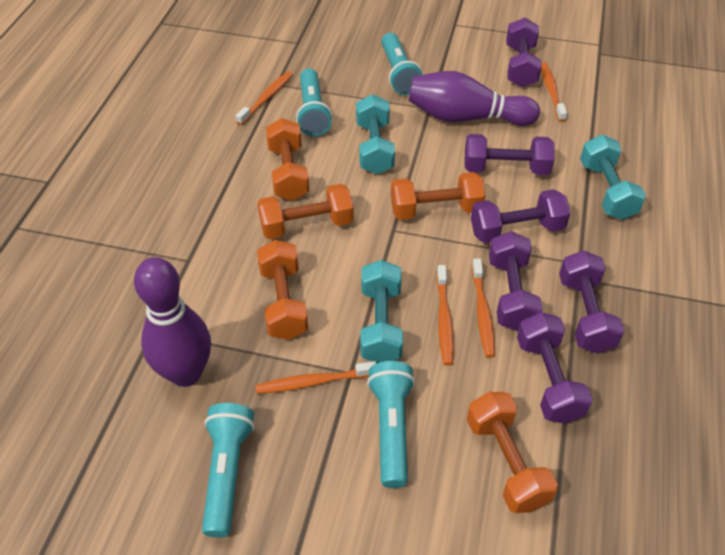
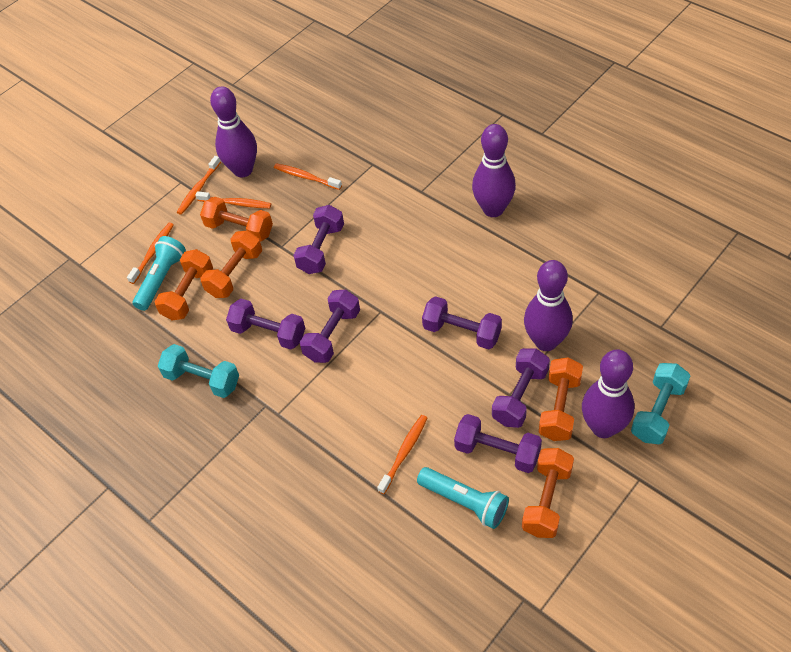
purple bowling pin: 2 -> 4
turquoise dumbbell: 3 -> 2
turquoise flashlight: 4 -> 2

